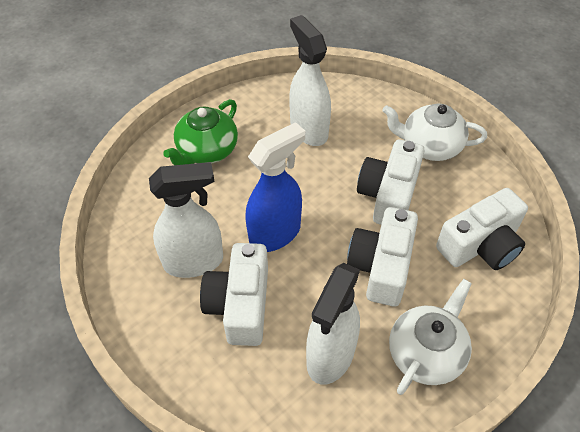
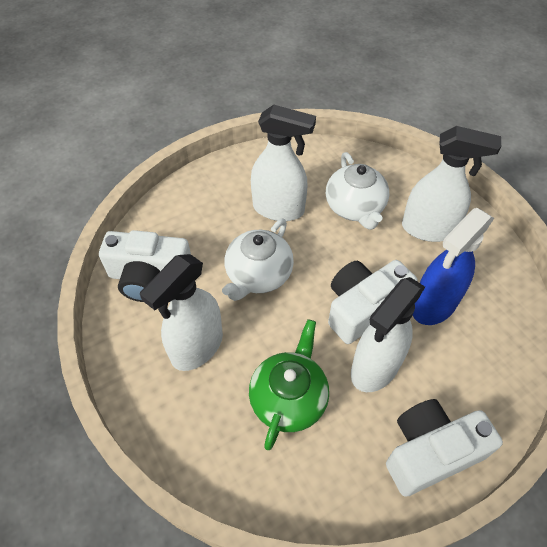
white camera: 4 -> 3
white spray bottle: 3 -> 4

